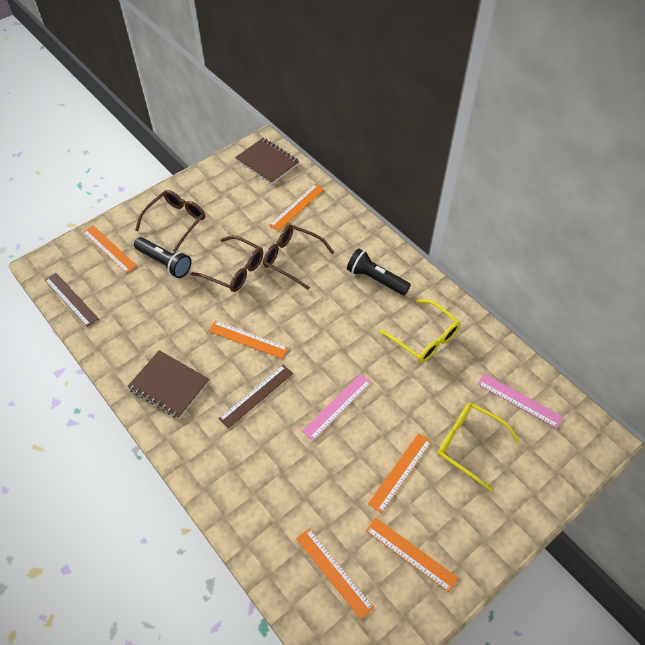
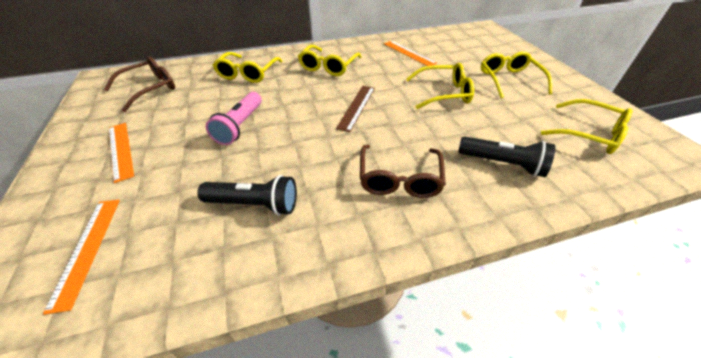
brown glasses: 3 -> 2
brown notebook: 2 -> 0
brown ruler: 2 -> 1
orange ruler: 6 -> 3
pink flashlight: 0 -> 1
pink ruler: 2 -> 0
yellow glasses: 2 -> 5

